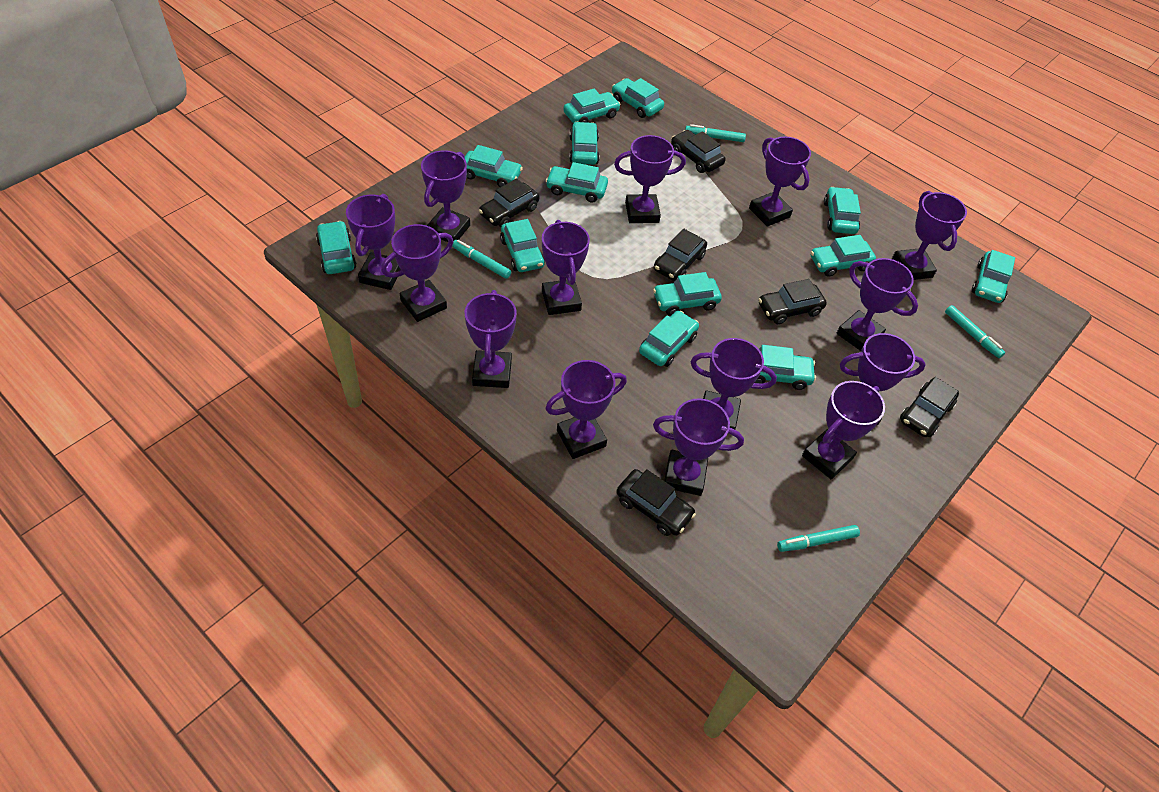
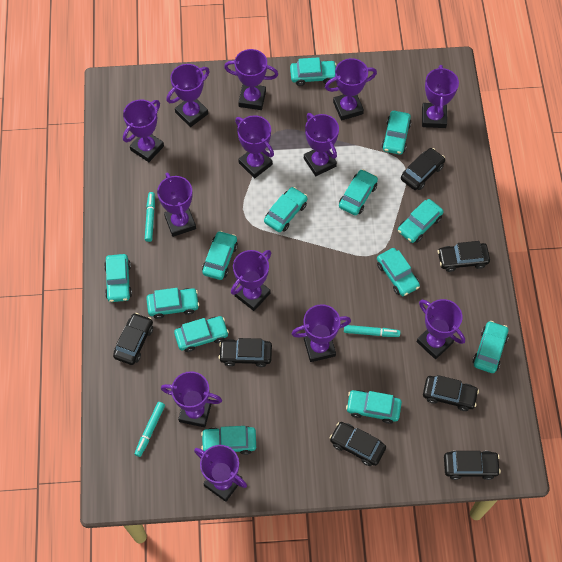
black car: 6 -> 7
purple trophy: 14 -> 13
turquoise marker: 4 -> 3

